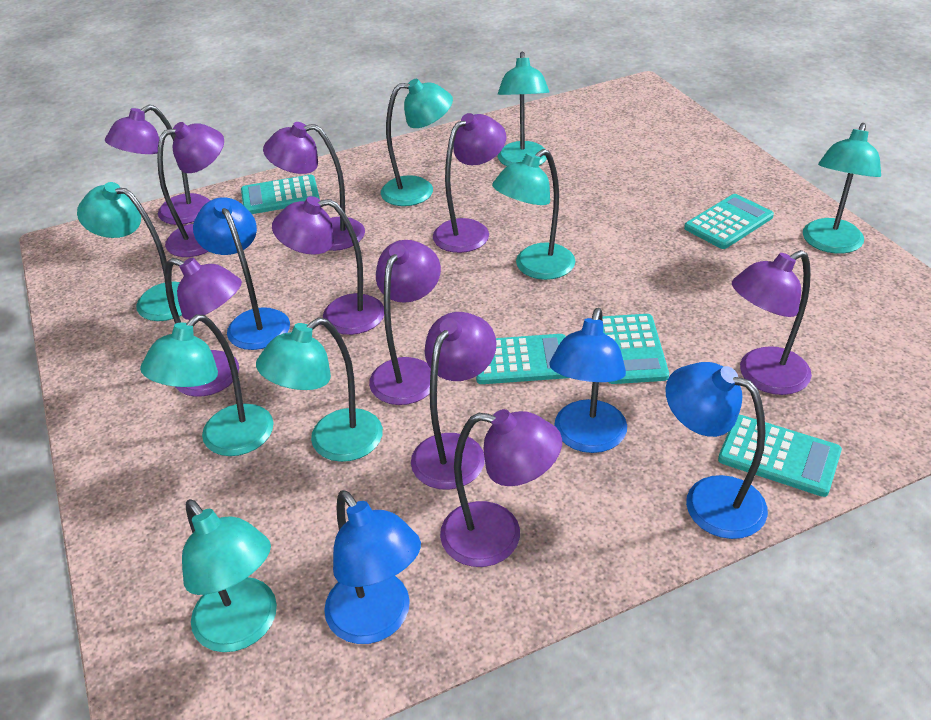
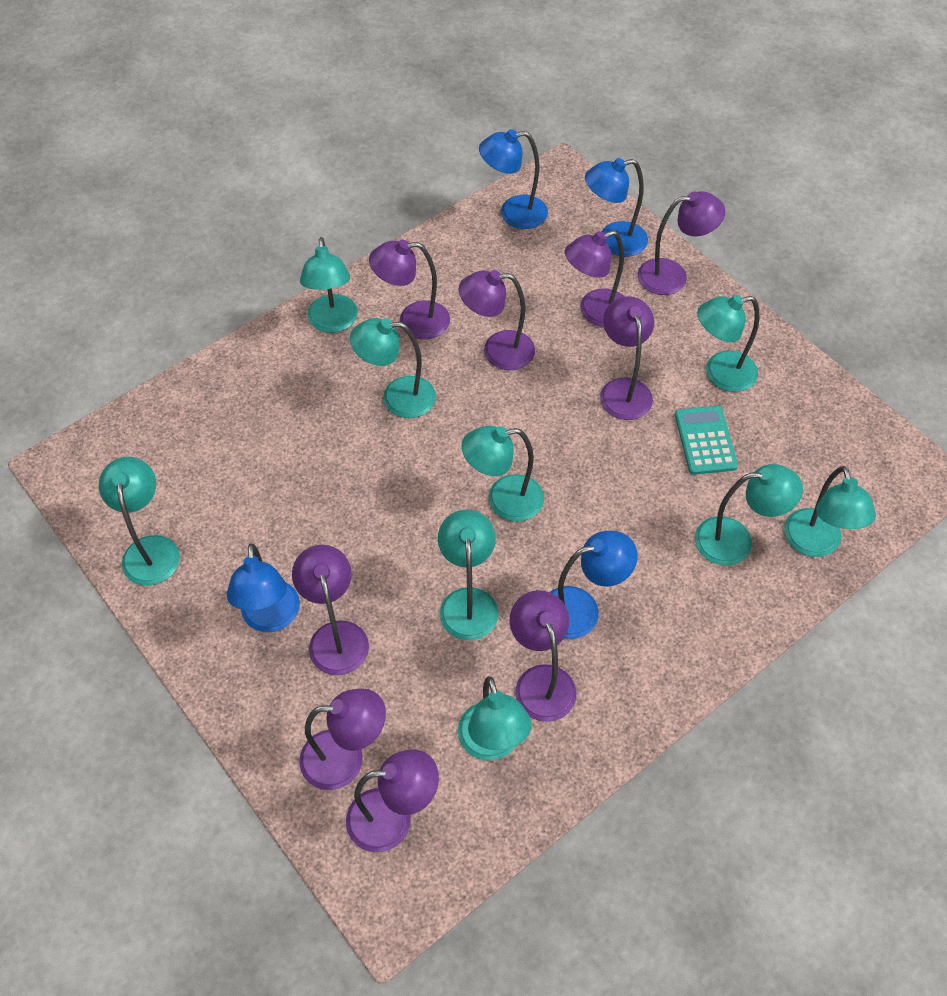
purple lamp: 10 -> 9
turquoise calculator: 5 -> 1
turquoise lamp: 8 -> 9

